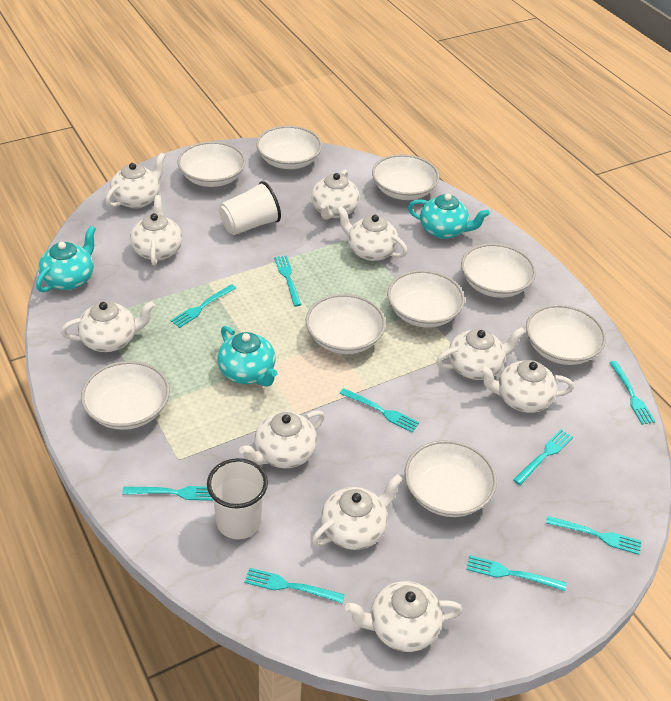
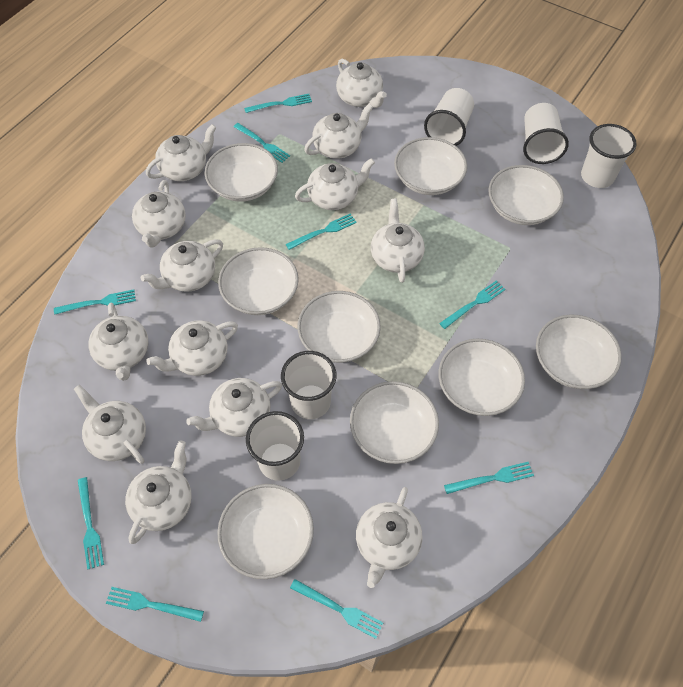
turquoise teapot: 3 -> 0
white cup: 2 -> 5
white teapot: 10 -> 13

